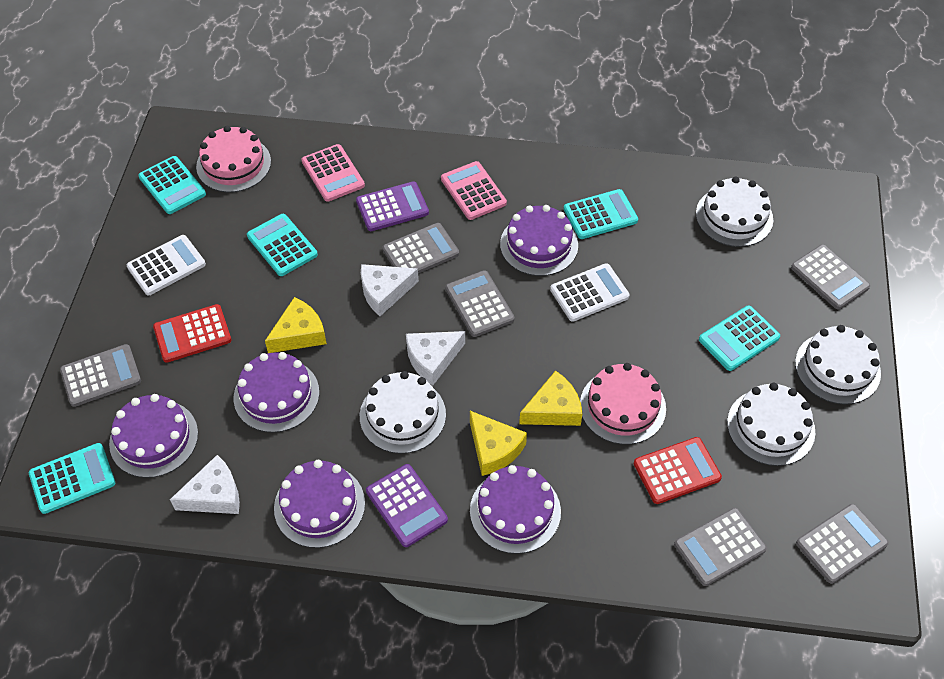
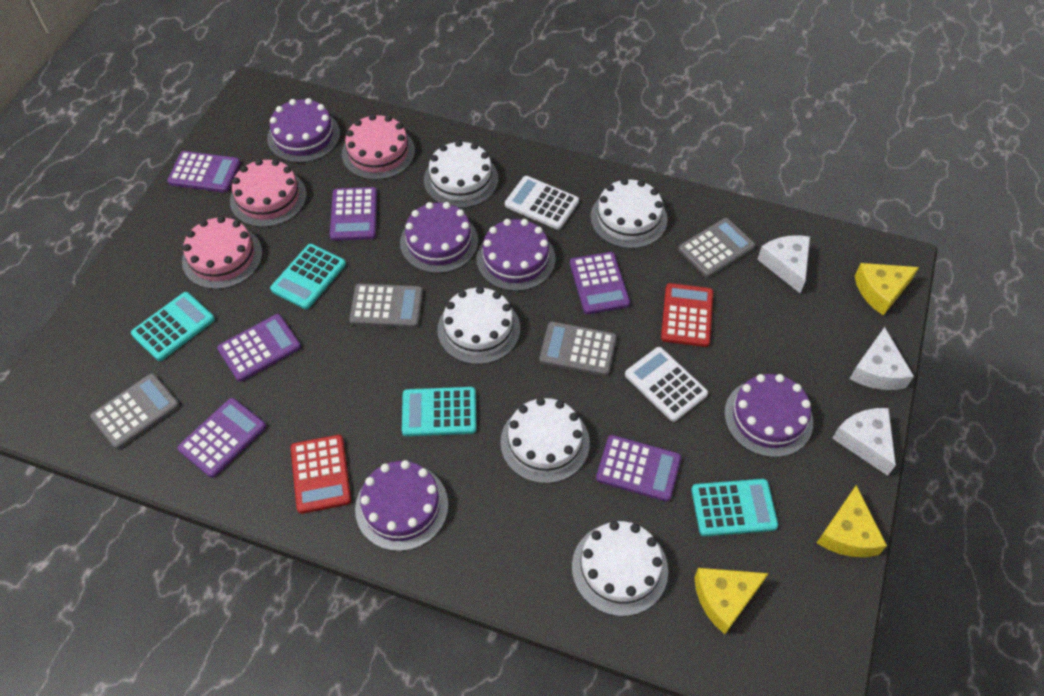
grey calculator: 6 -> 4
pink cake: 2 -> 3
pink calculator: 2 -> 0
purple calculator: 2 -> 6
turquoise calculator: 5 -> 4
white cake: 4 -> 5

